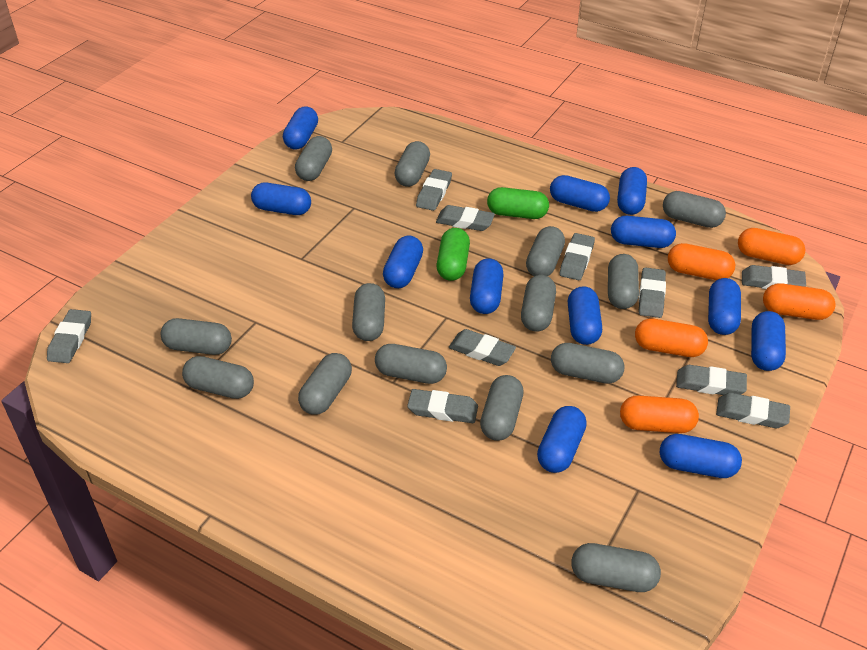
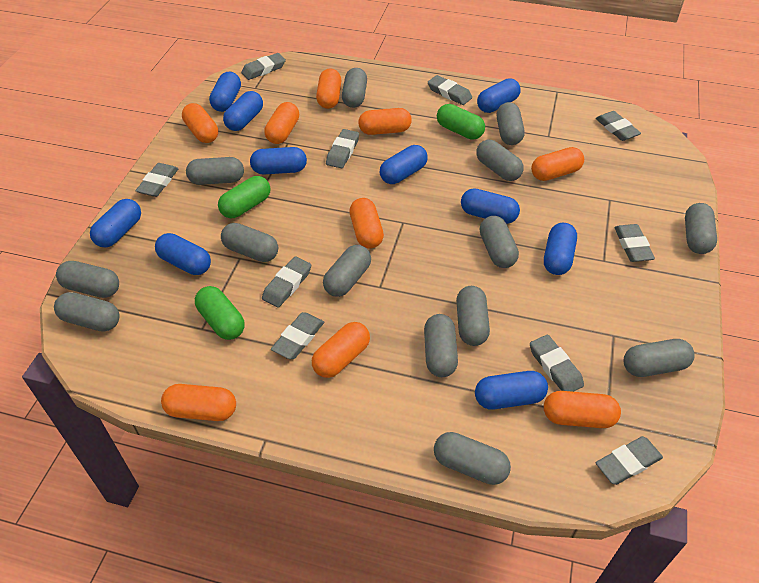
blue capsule: 12 -> 10
green capsule: 2 -> 3
orange capsule: 5 -> 9

